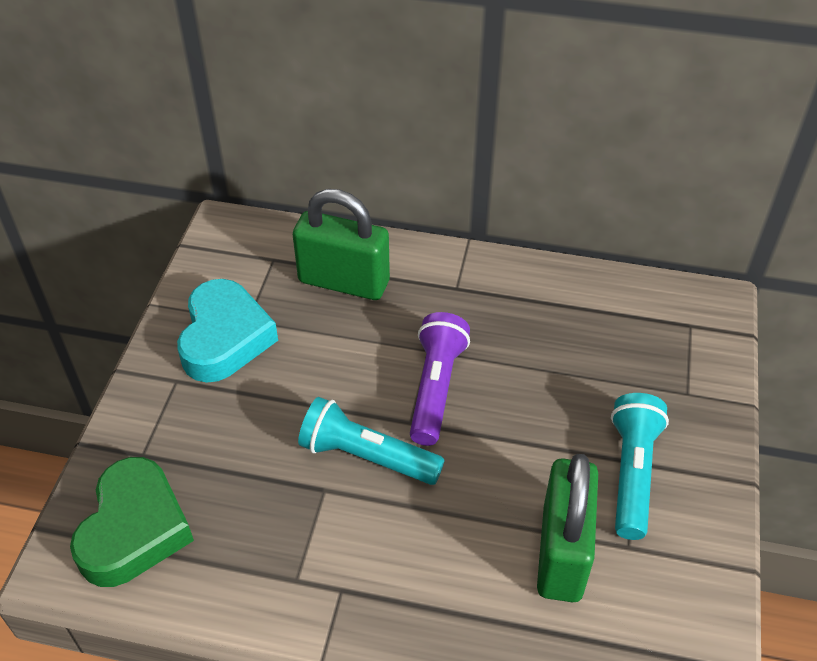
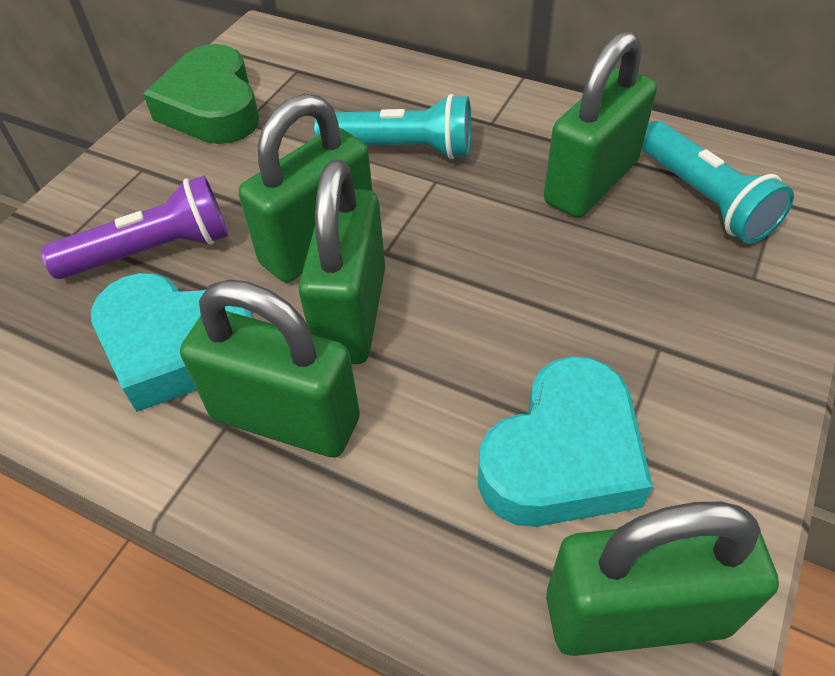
green padlock: 2 -> 5
turquoise heart: 1 -> 2

